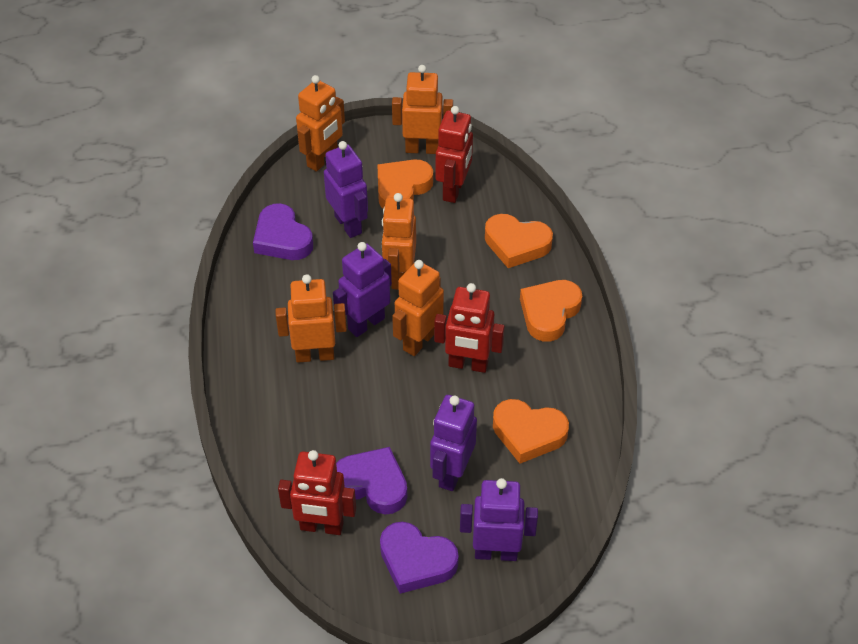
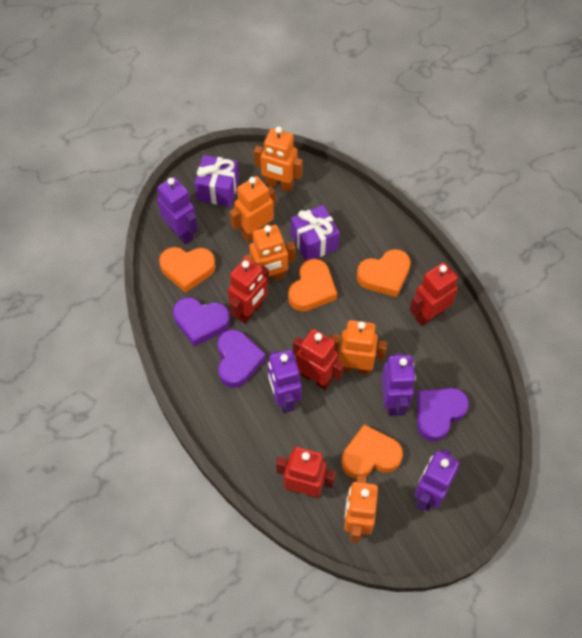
purple gift: 0 -> 2
red robot: 3 -> 4

